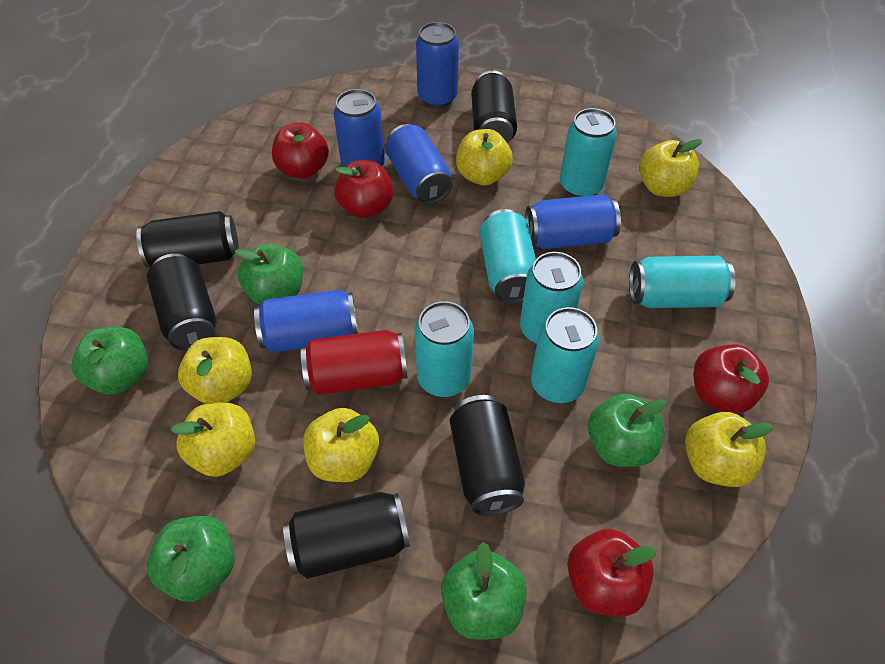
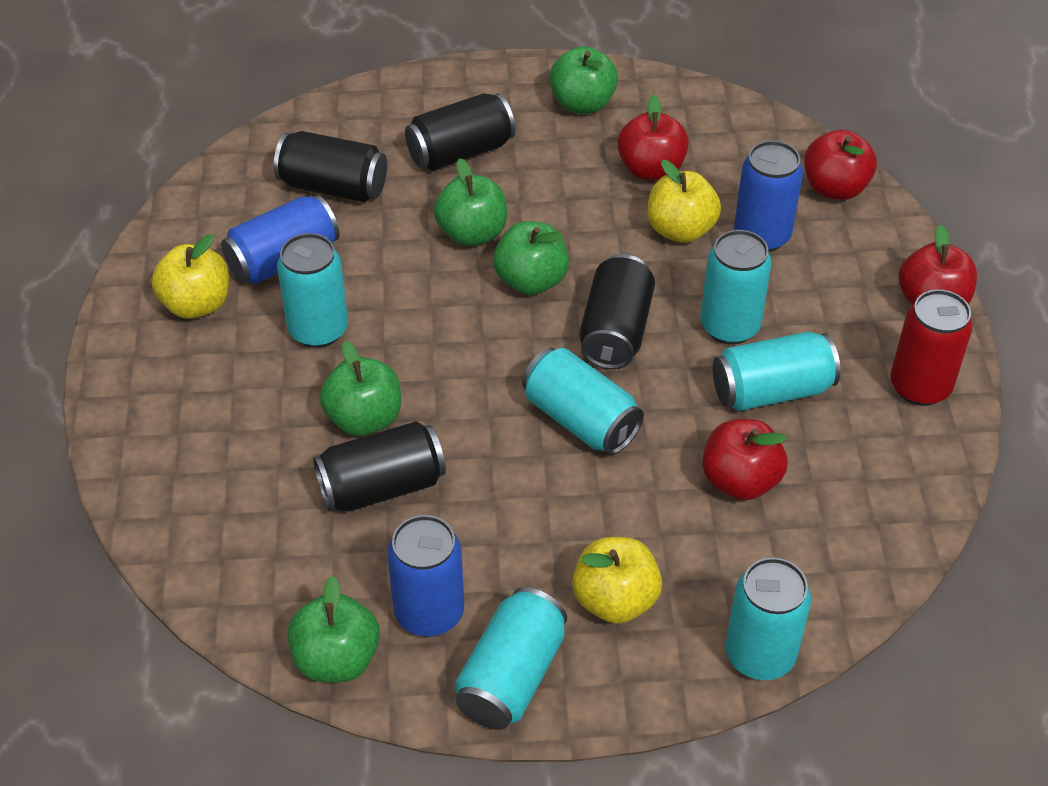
black can: 5 -> 4
blue can: 5 -> 3
yellow apple: 6 -> 3

